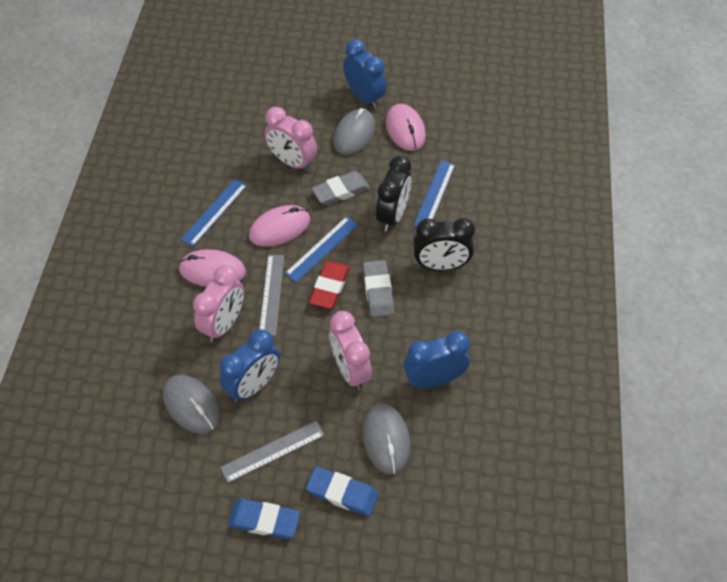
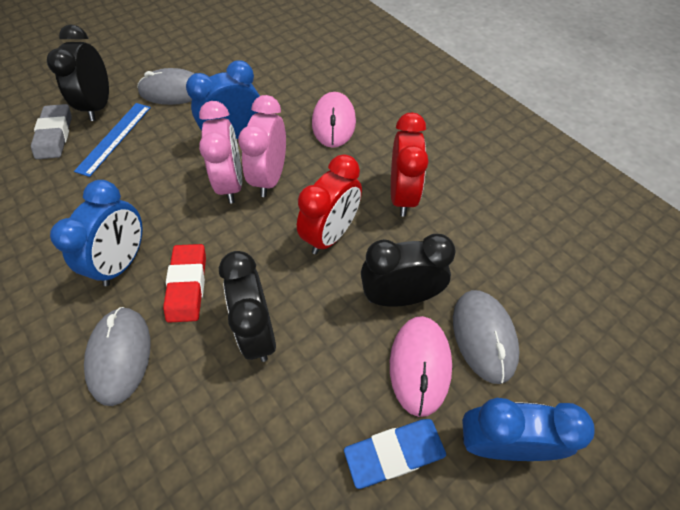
black clock: 2 -> 3
blue eraser: 2 -> 1
blue ruler: 3 -> 1
grey eraser: 2 -> 1
grey ruler: 2 -> 0
pink clock: 3 -> 2
pink mouse: 3 -> 2
red clock: 0 -> 2

